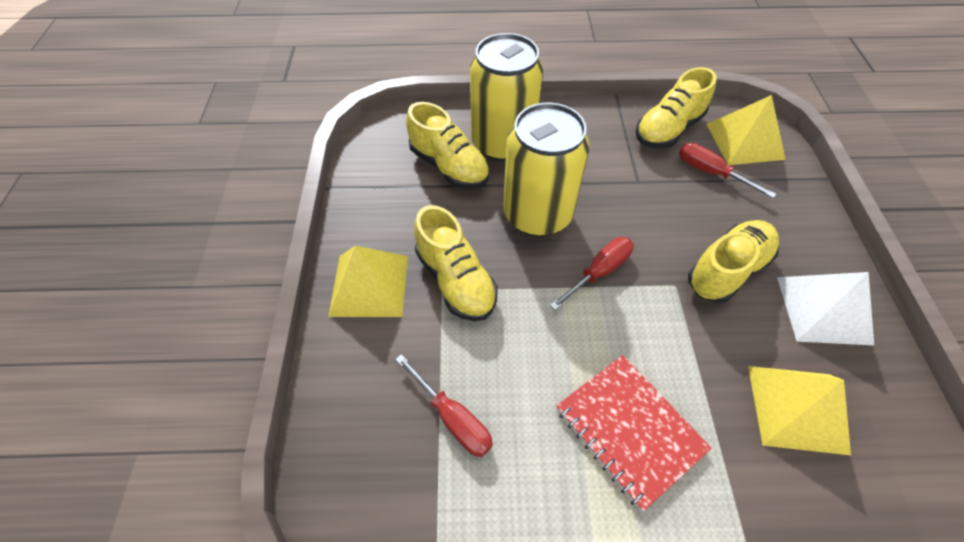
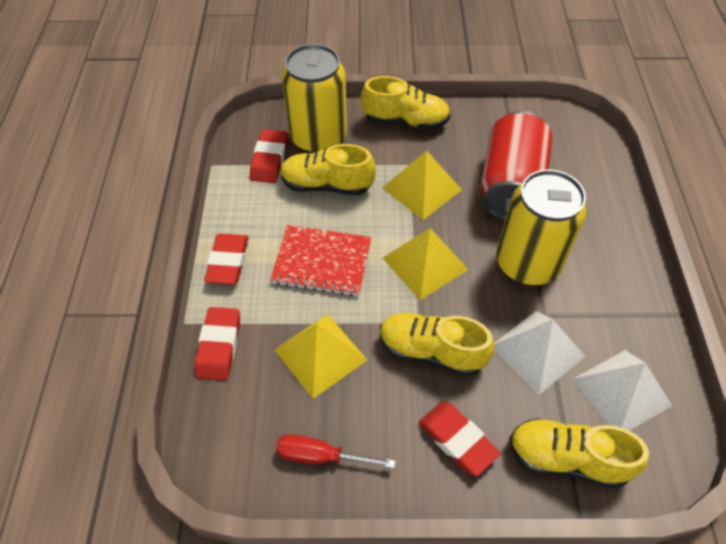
red can: 0 -> 1
red eraser: 0 -> 4
red screwdriver: 3 -> 1
white pyramid: 1 -> 2

